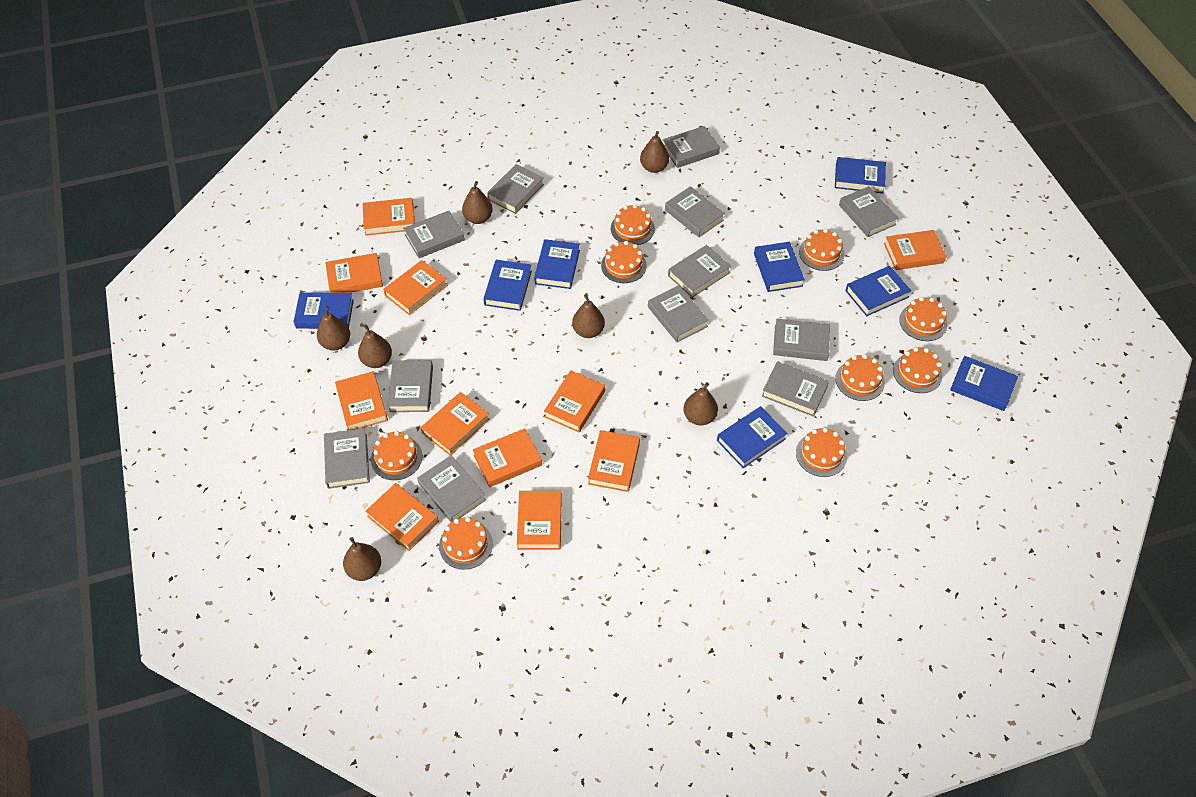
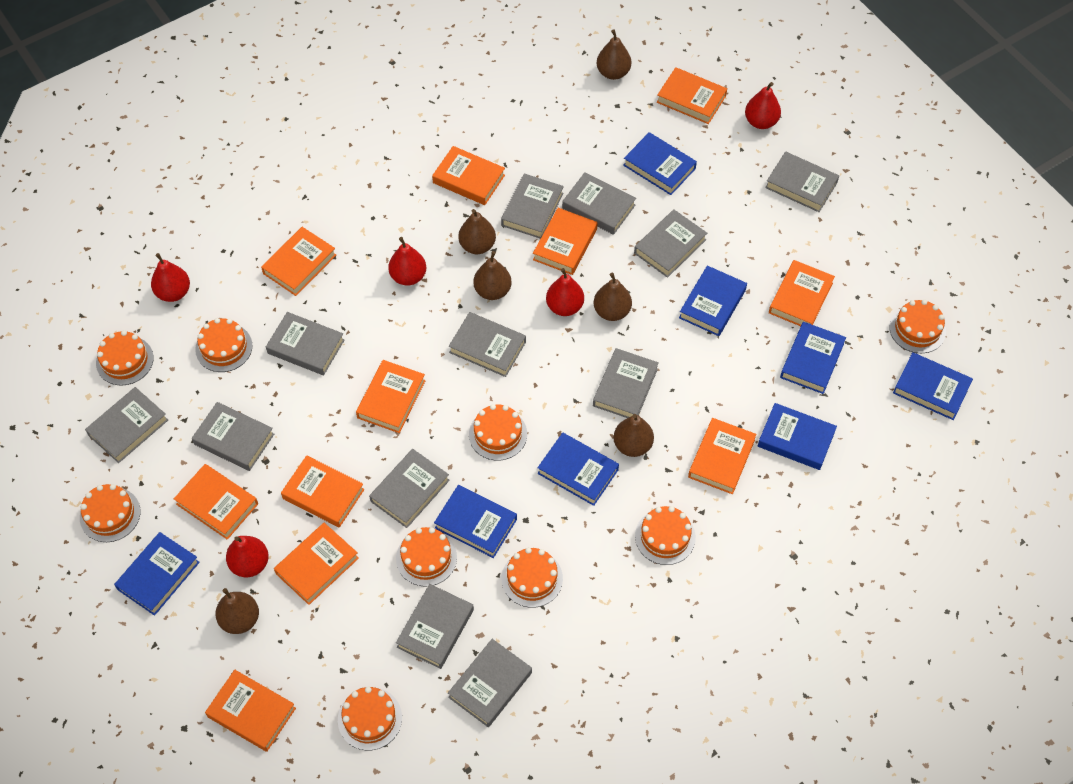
brown pear: 7 -> 6
red pear: 0 -> 5

